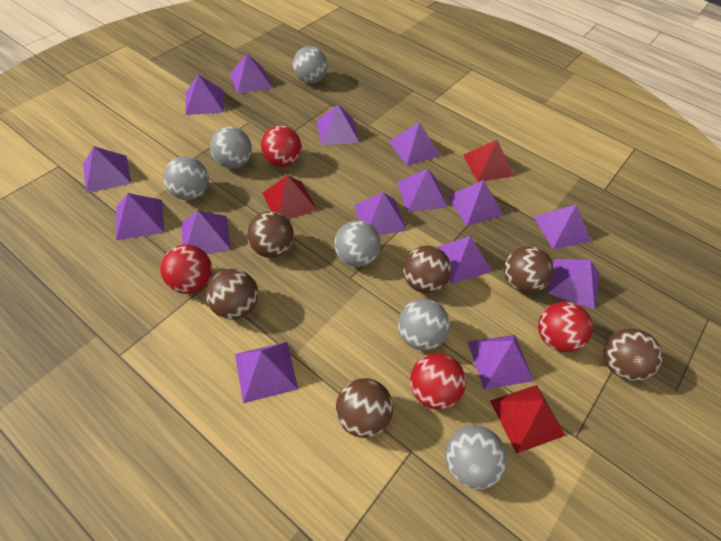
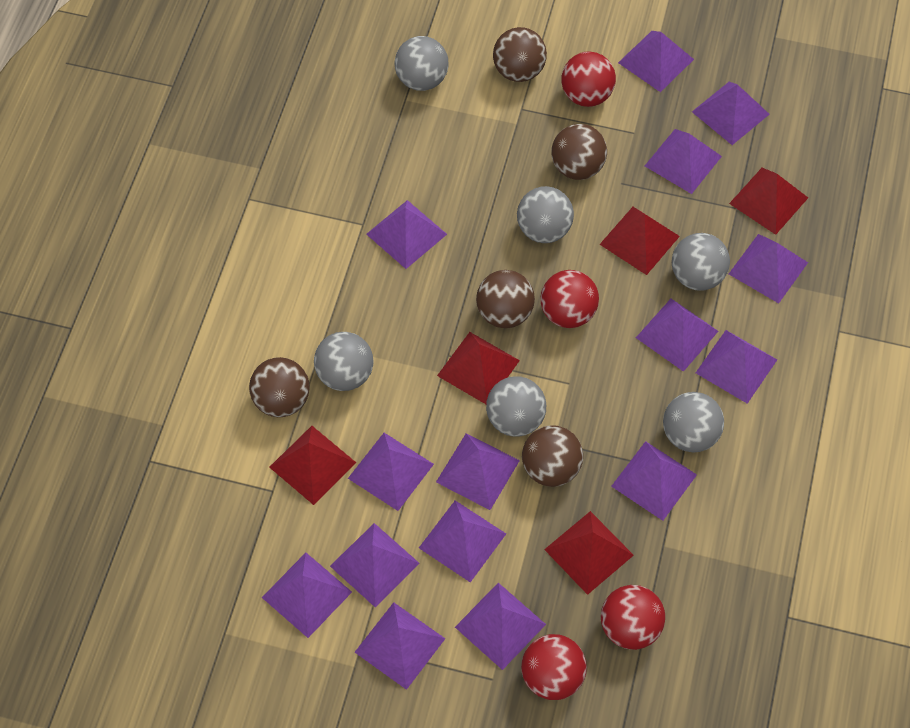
brown ball: 6 -> 5
red pyramid: 3 -> 5

